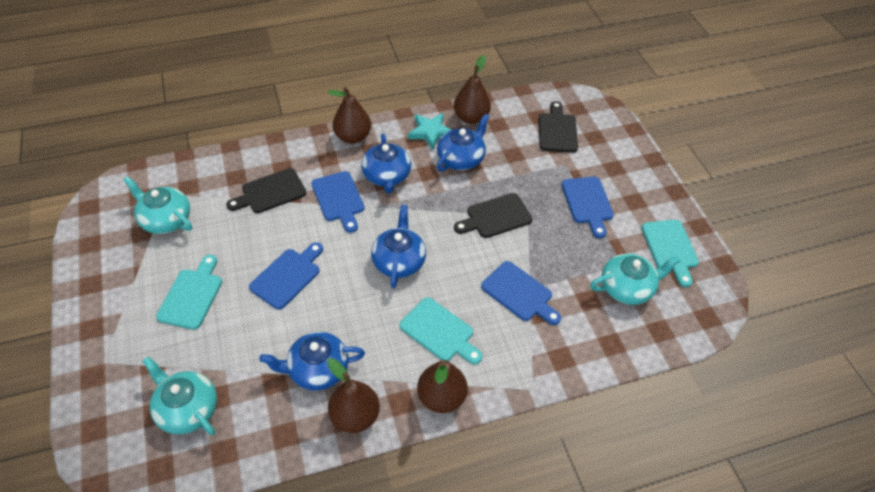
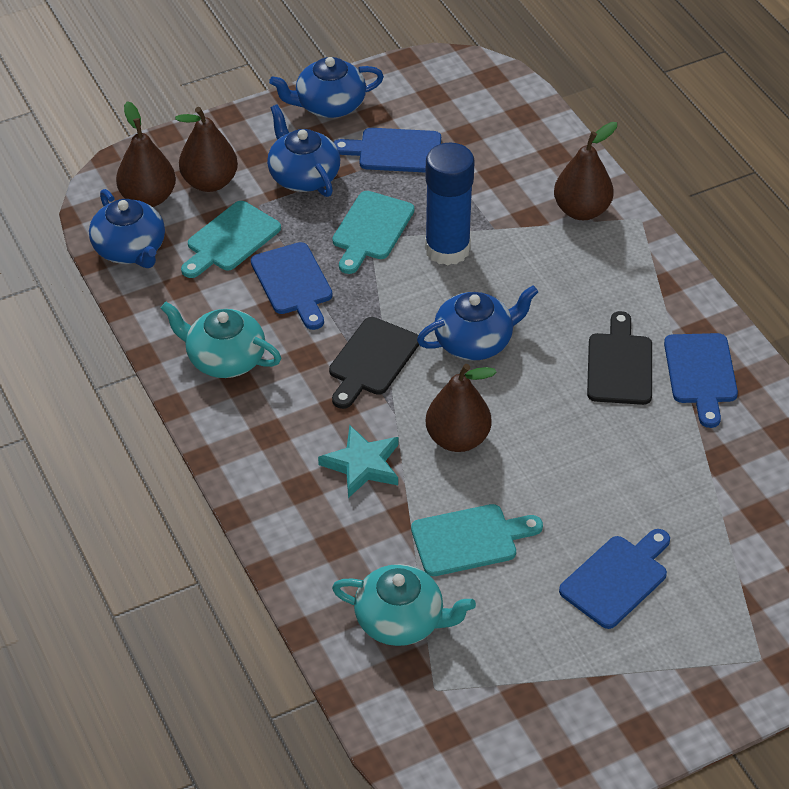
black cutting board: 3 -> 2
blue glue stick: 0 -> 1
turquoise teapot: 3 -> 2

